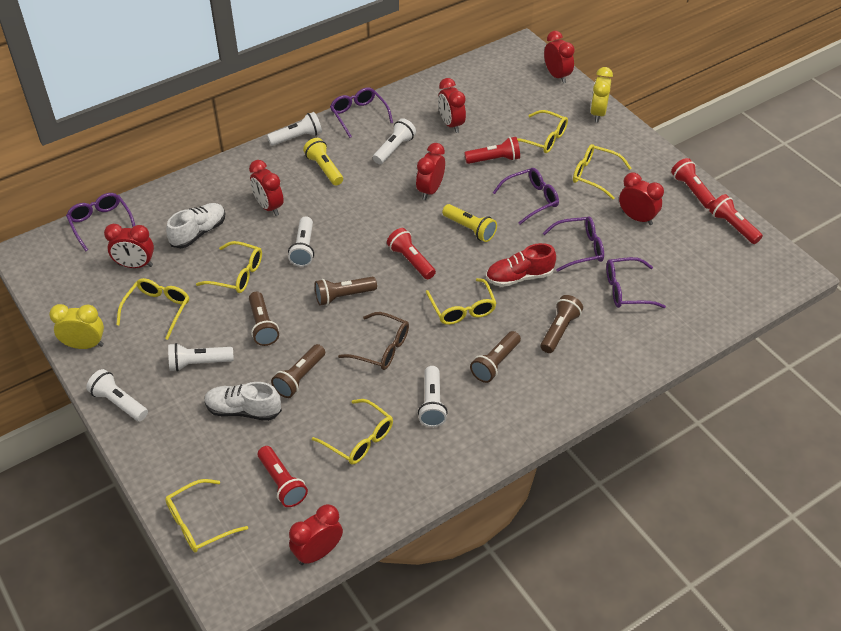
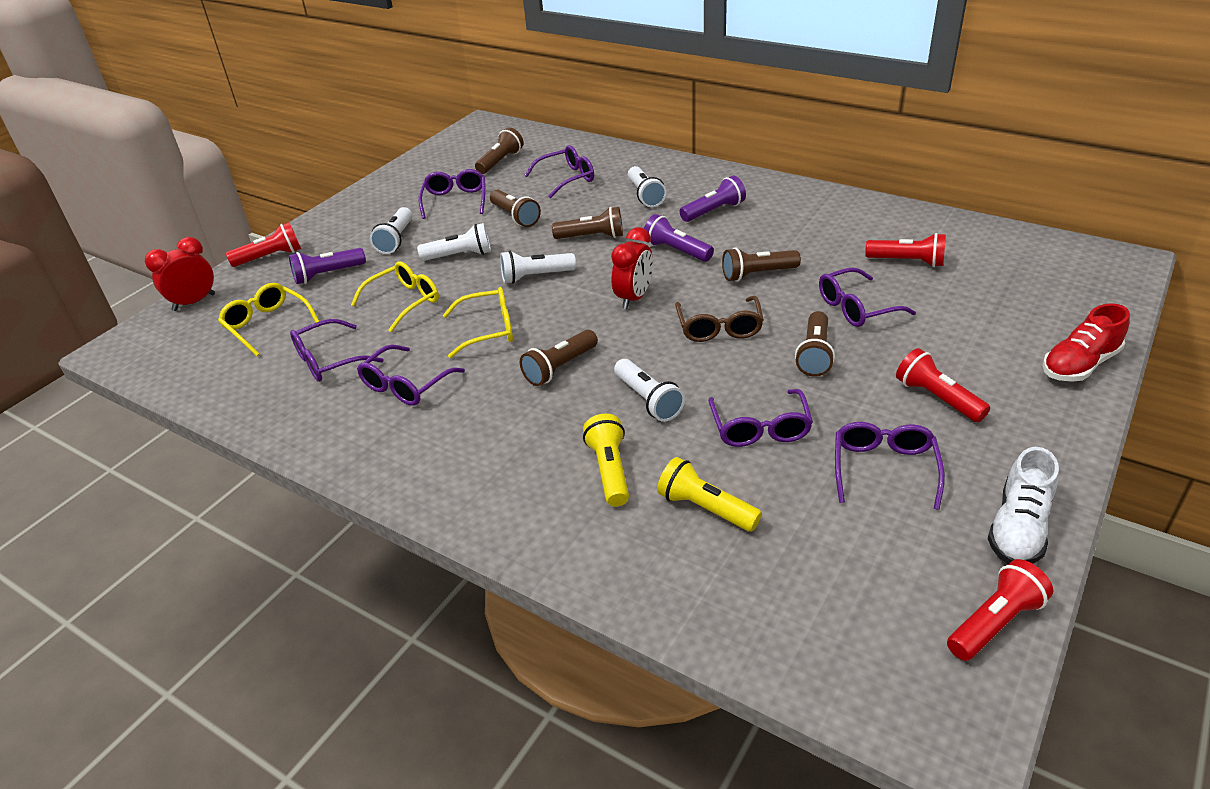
brown flashlight: 5 -> 6
purple flashlight: 0 -> 3
purple glasses: 5 -> 7
red clock: 7 -> 2
red flashlight: 5 -> 4
white flashlight: 6 -> 5
white shoe: 2 -> 1
yellow clock: 2 -> 0
yellow glasses: 7 -> 3

